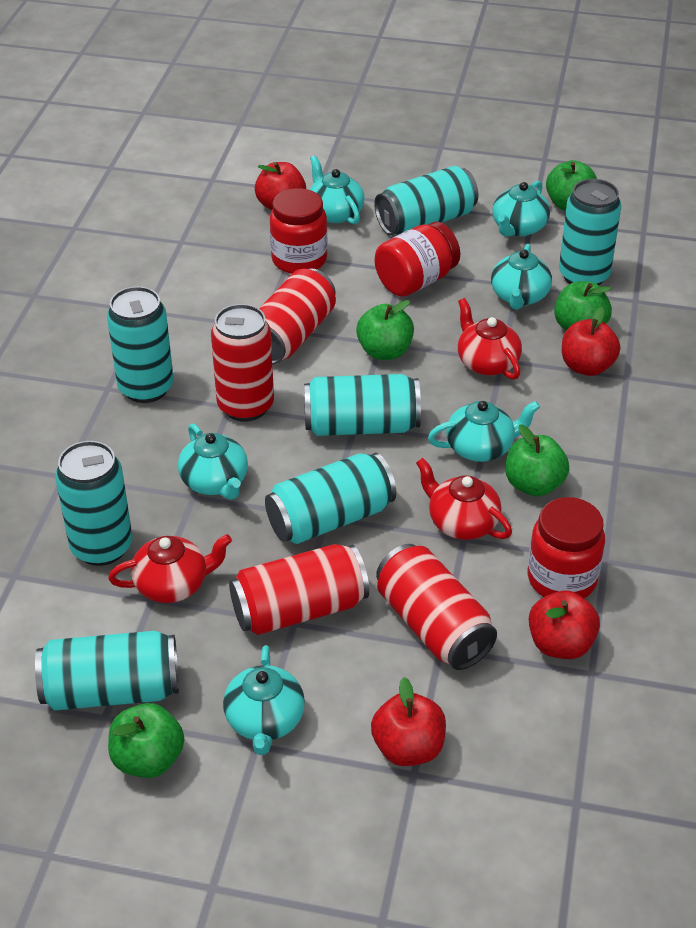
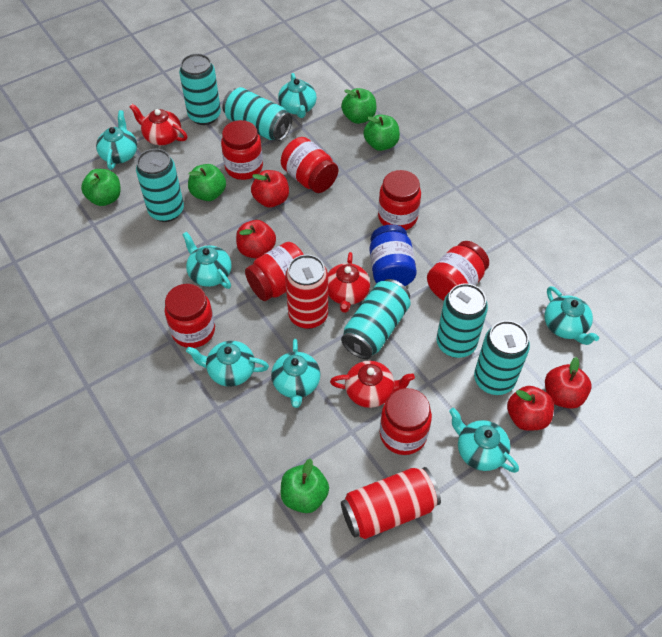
blue jar: 0 -> 1
red can: 4 -> 2
red jar: 3 -> 7
turquoise can: 7 -> 6
turquoise teapot: 6 -> 7

